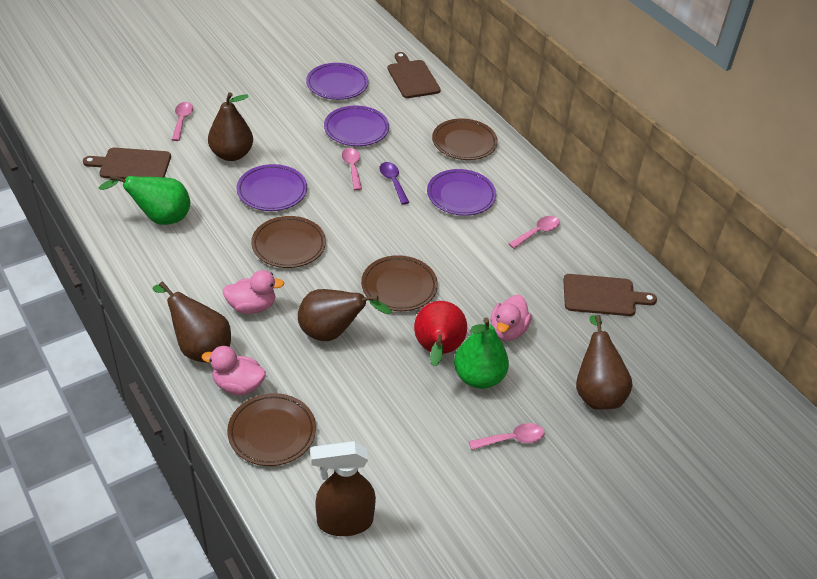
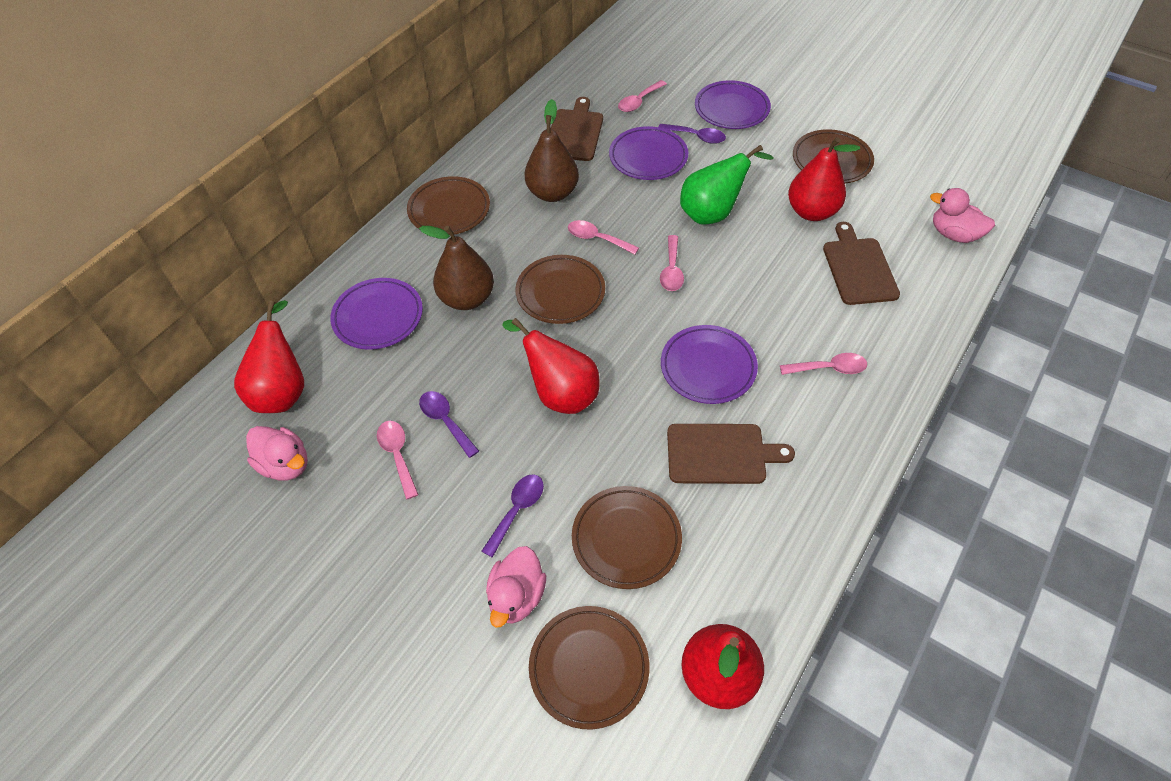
brown pear: 4 -> 2
brown plate: 4 -> 5
brown spray bottle: 1 -> 0
green pear: 2 -> 1
pink spoon: 4 -> 5
purple spoon: 1 -> 3
red pear: 1 -> 4

